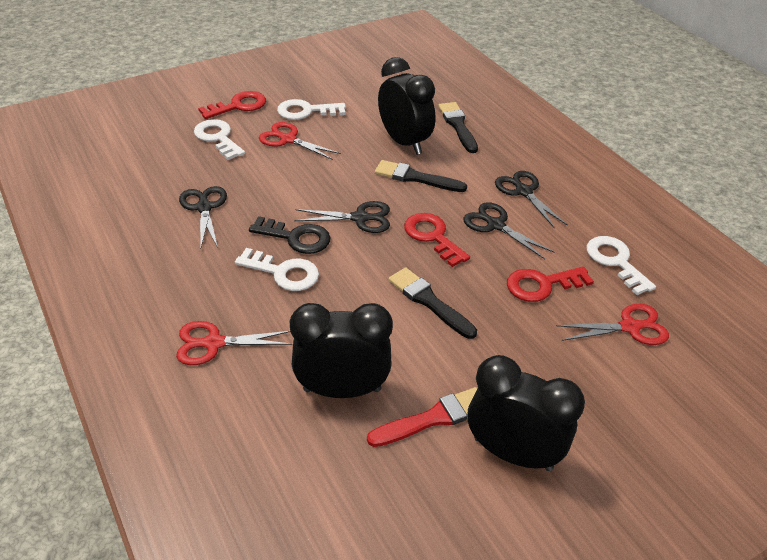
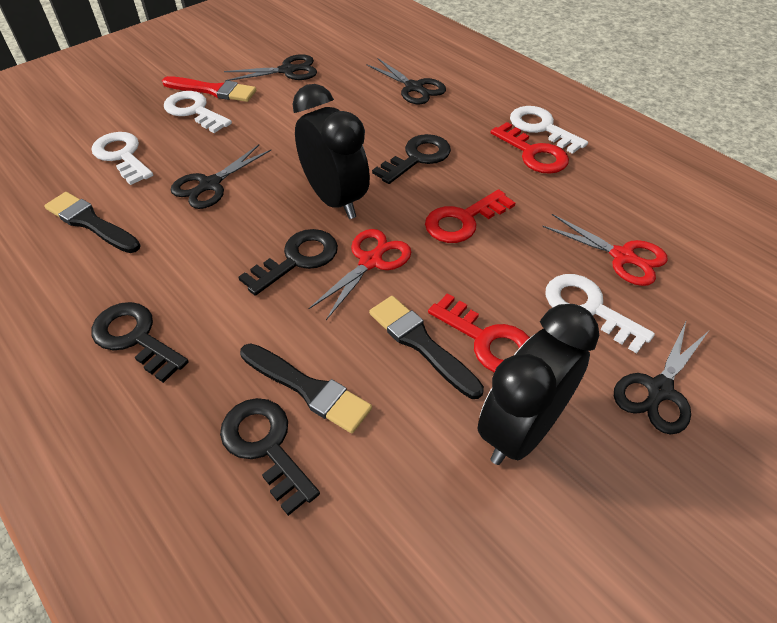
black clock: 3 -> 2
black key: 1 -> 4
red scissors: 3 -> 2

